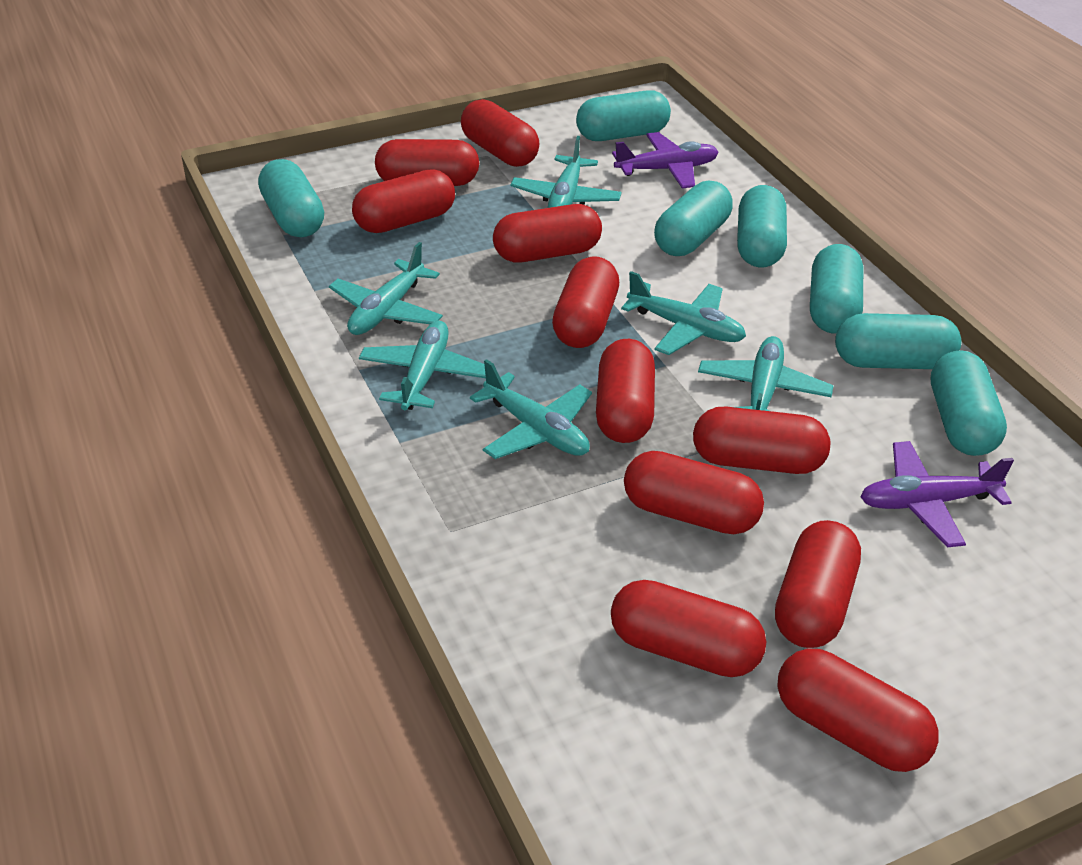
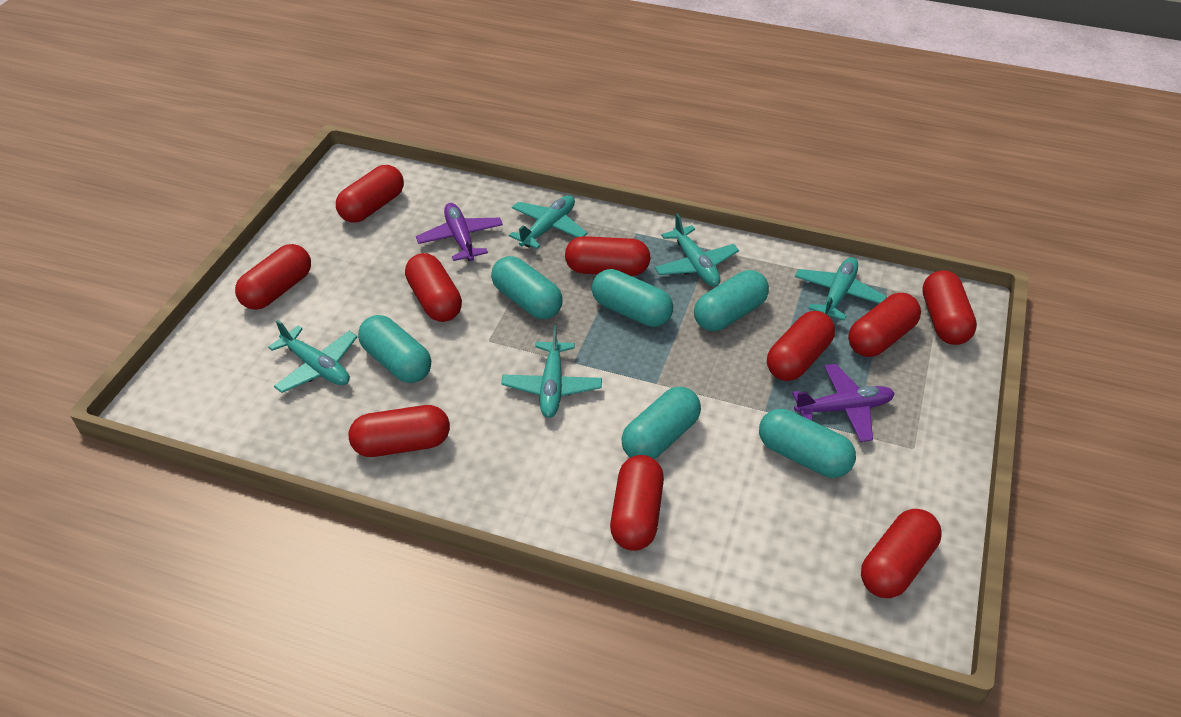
red capsule: 11 -> 10
turquoise capsule: 7 -> 6
turquoise plane: 6 -> 5

